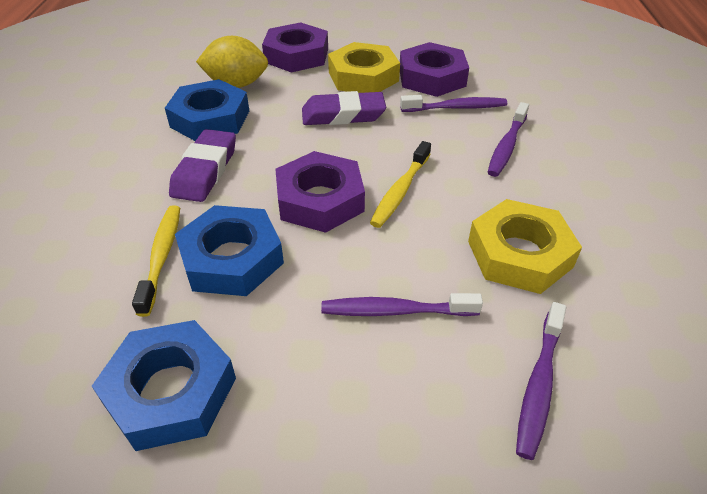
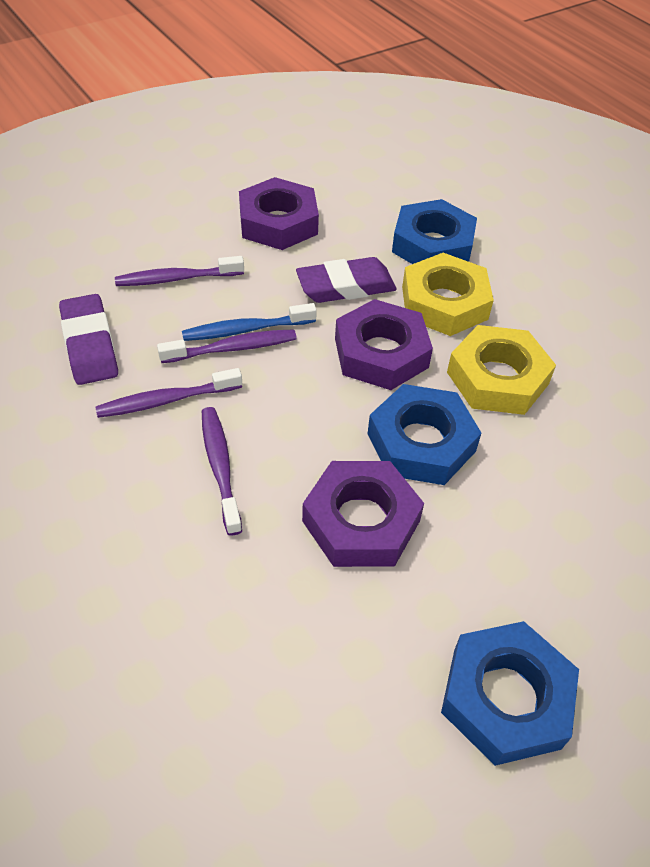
blue toothbrush: 0 -> 1
yellow lemon: 1 -> 0
yellow toothbrush: 2 -> 0

